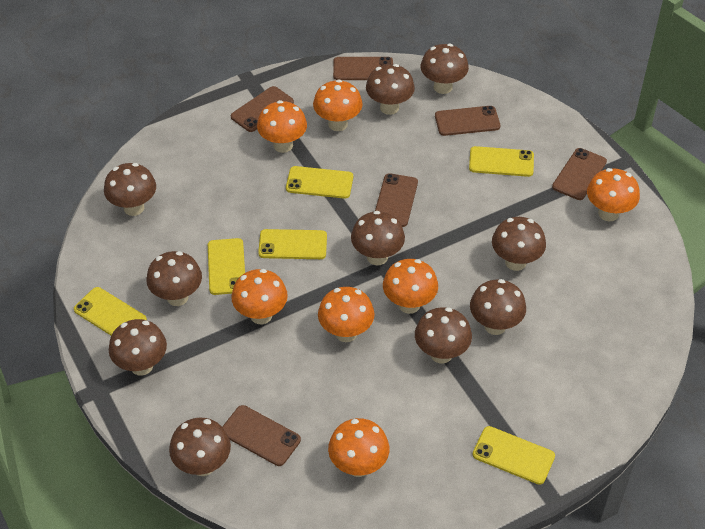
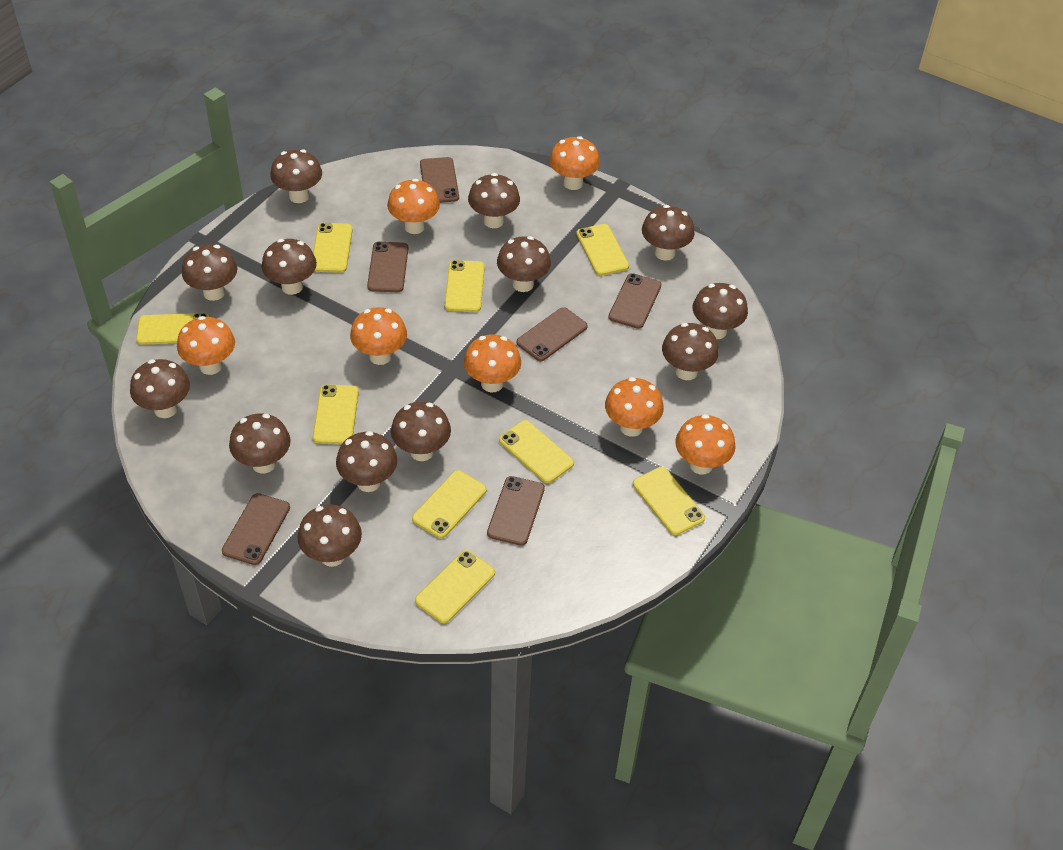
brown mushroom: 10 -> 13
yellow phone: 6 -> 9

